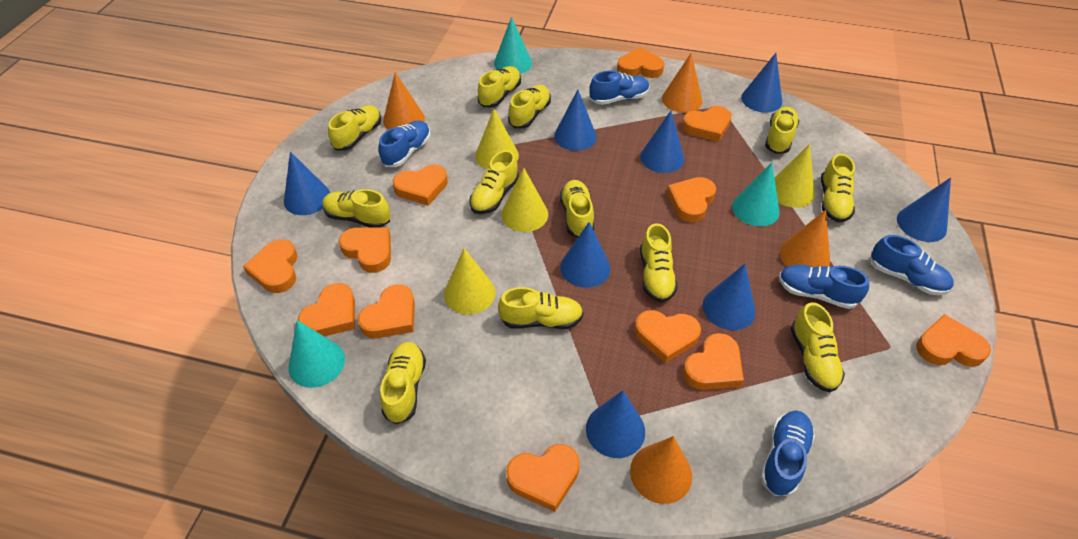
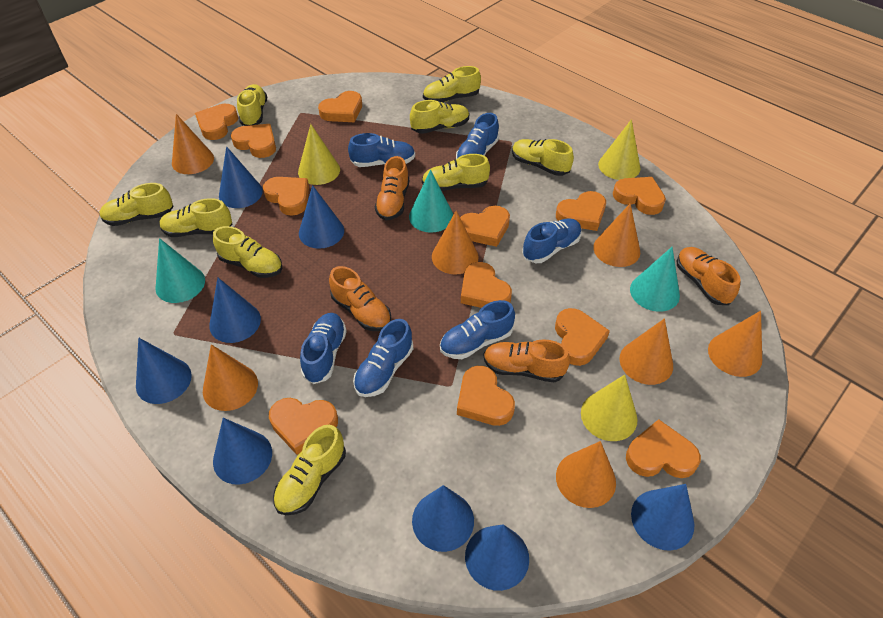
blue shoe: 5 -> 6
orange cone: 4 -> 7
orange shoe: 0 -> 4
yellow cone: 4 -> 3
yellow shoe: 12 -> 9

